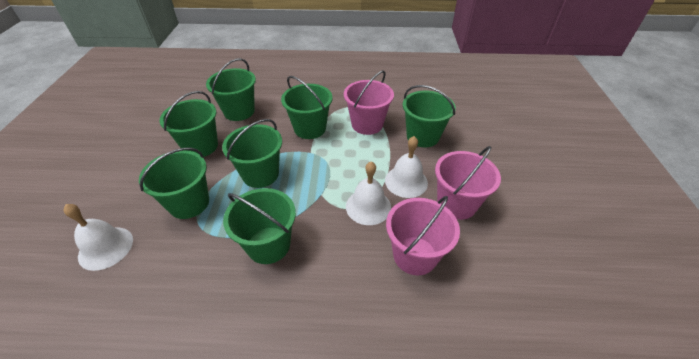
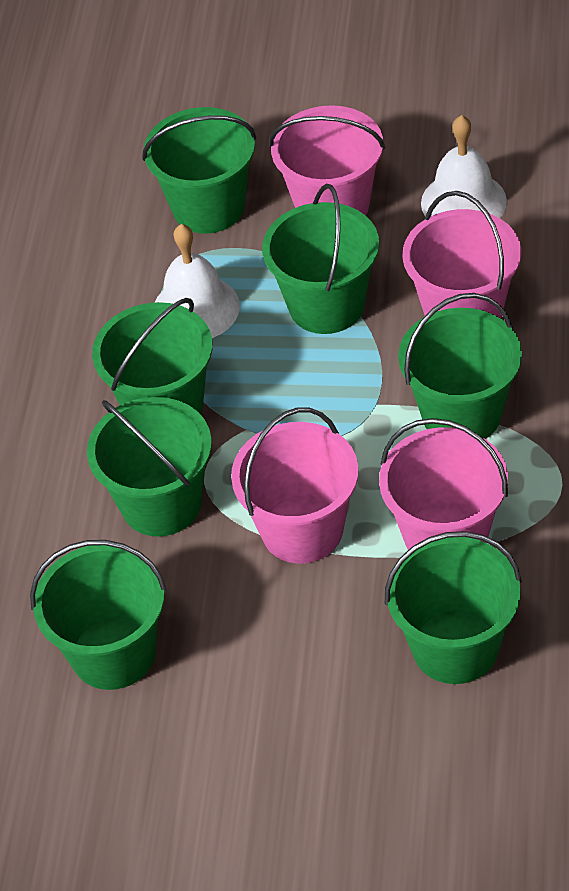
pink bucket: 3 -> 4
white bell: 3 -> 2

